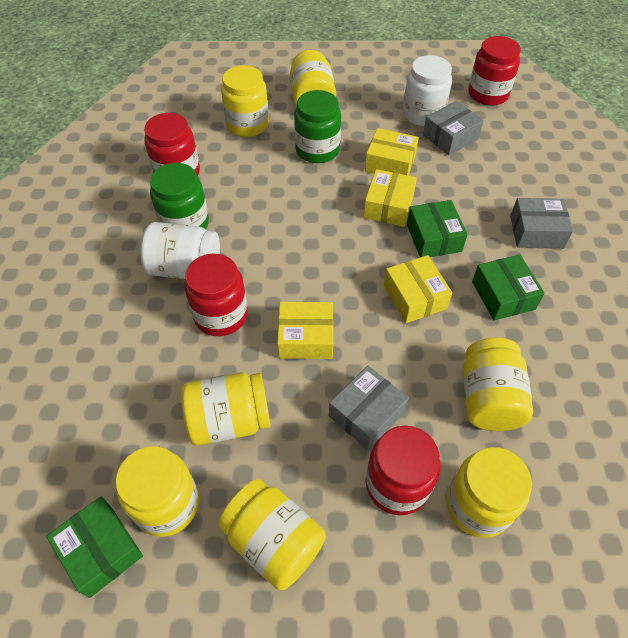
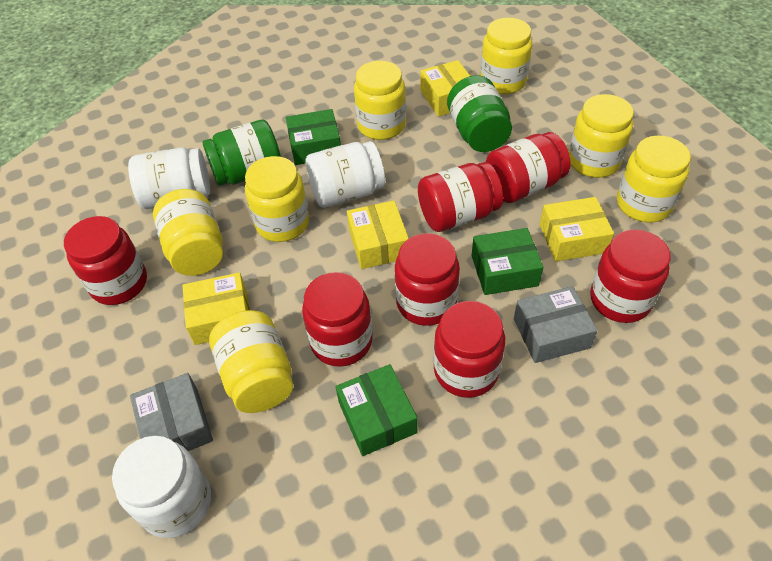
grey box: 3 -> 2
red jar: 4 -> 7
white jar: 2 -> 3

